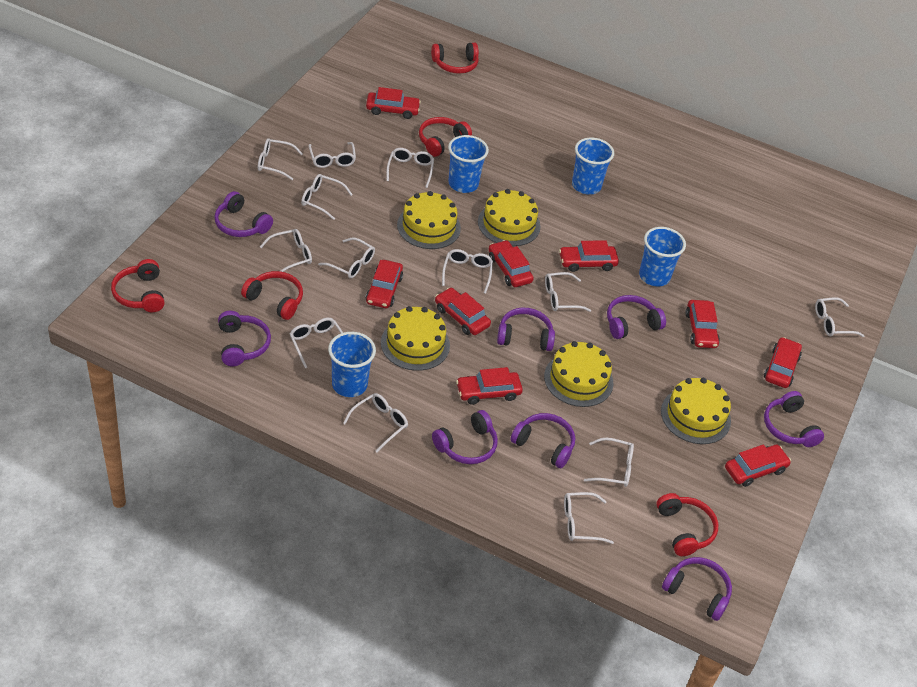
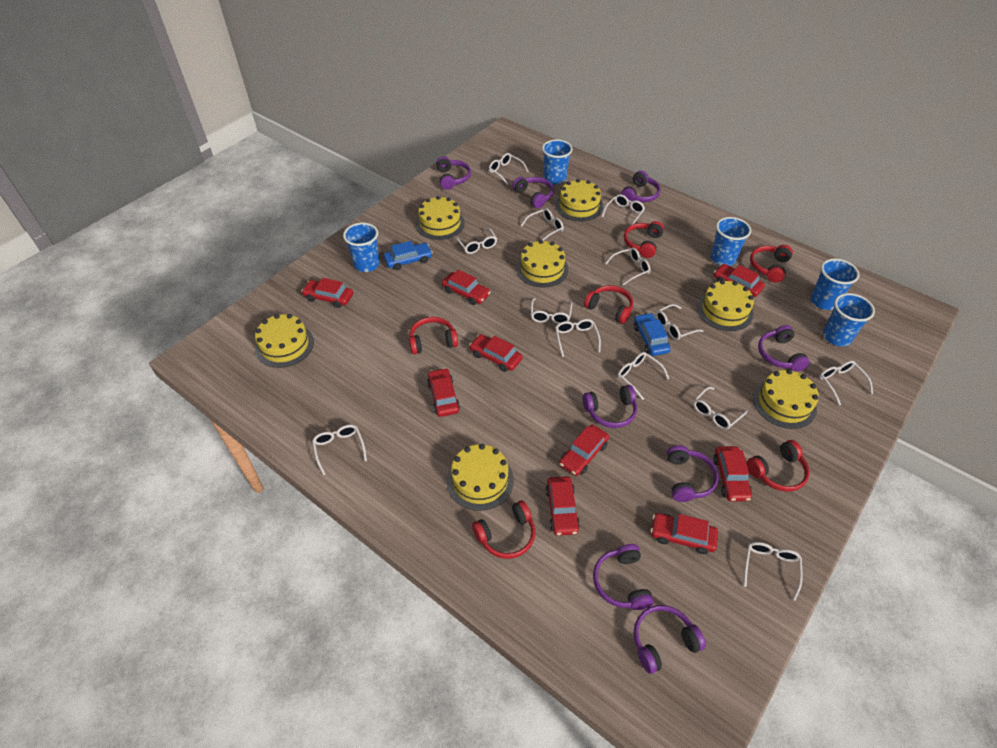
blue car: 0 -> 2
blue cup: 4 -> 5
red headphones: 5 -> 6
yellow cake: 5 -> 7

